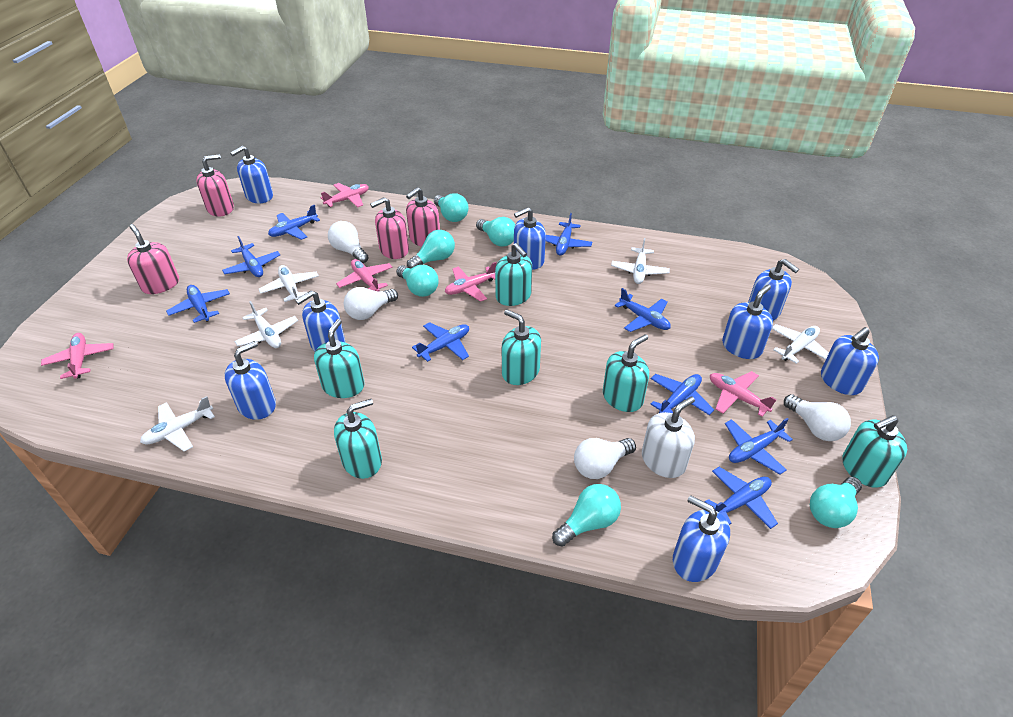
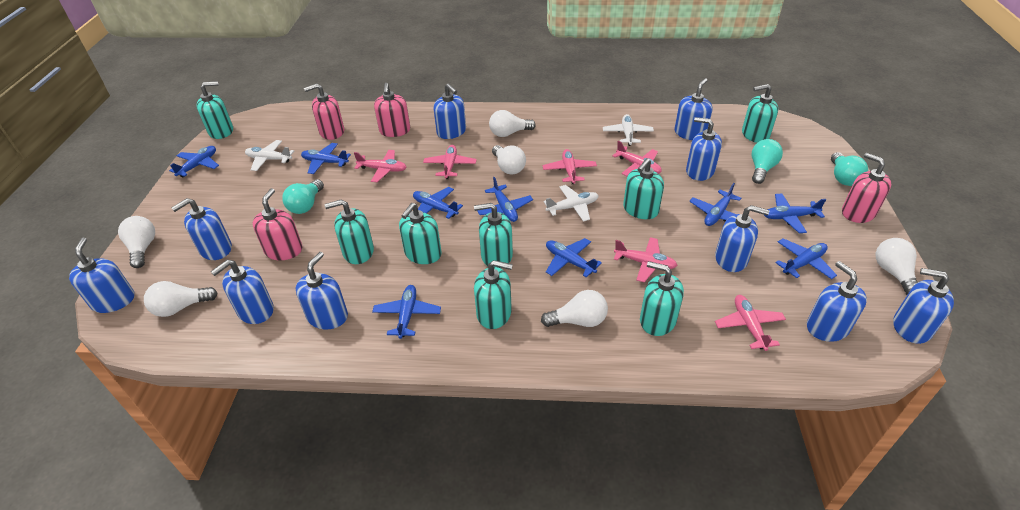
blue soap dispenser: 8 -> 10
pink plane: 5 -> 6
turquoise light bulb: 6 -> 3
turquoise soap dispenser: 6 -> 8
white light bulb: 4 -> 6
white plane: 5 -> 3
white soap dispenser: 1 -> 0

